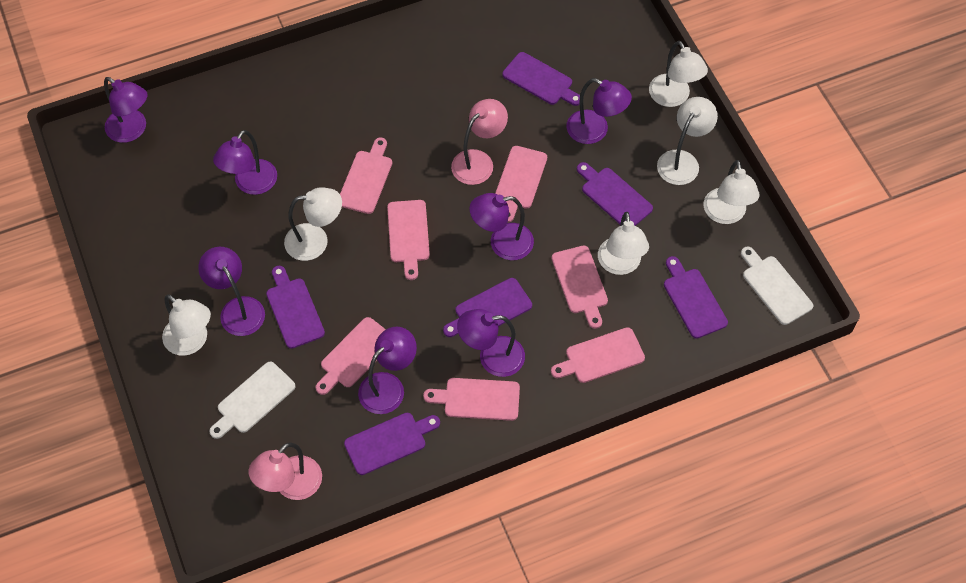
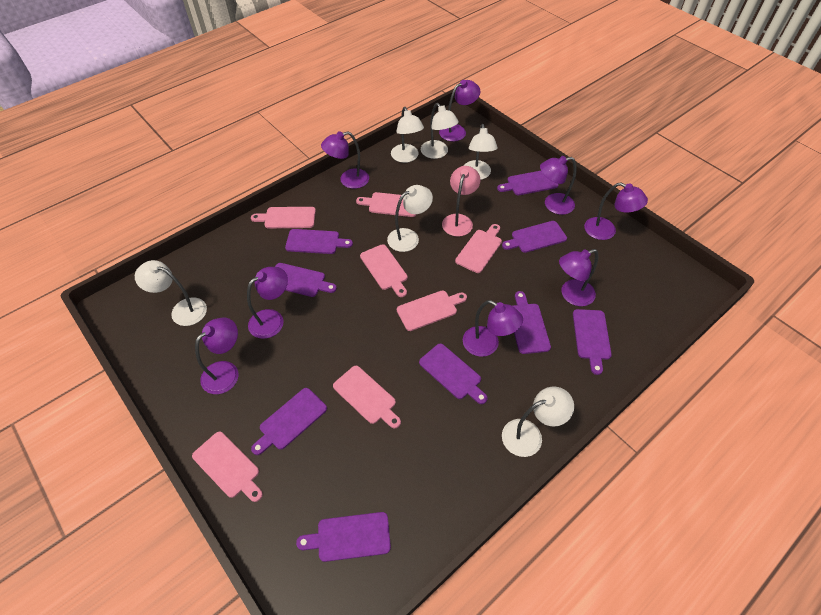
pink lamp: 2 -> 1
purple cutting board: 6 -> 9
purple lamp: 7 -> 8
white cutting board: 2 -> 0

